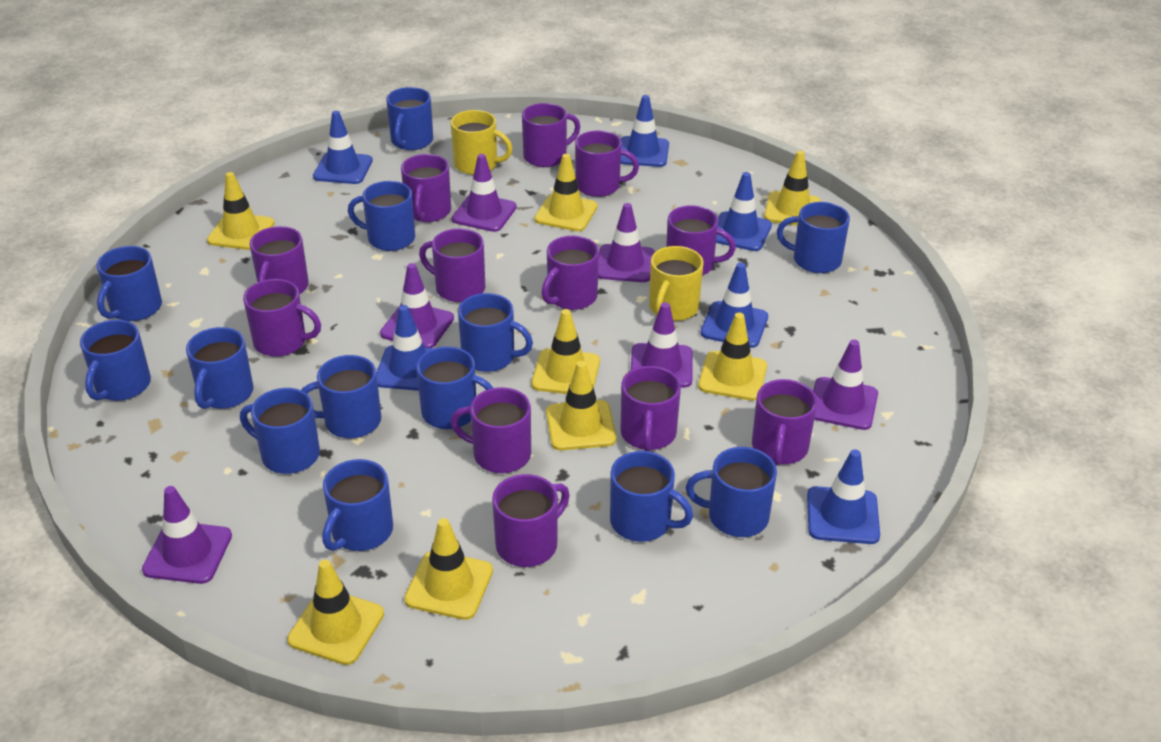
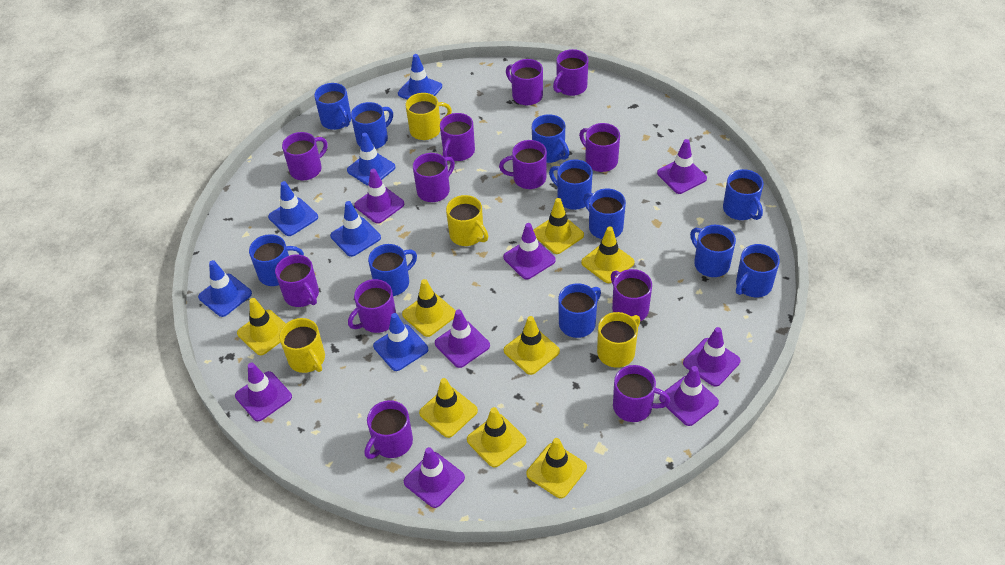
blue mug: 13 -> 11
purple traffic cone: 6 -> 8
yellow mug: 2 -> 4

